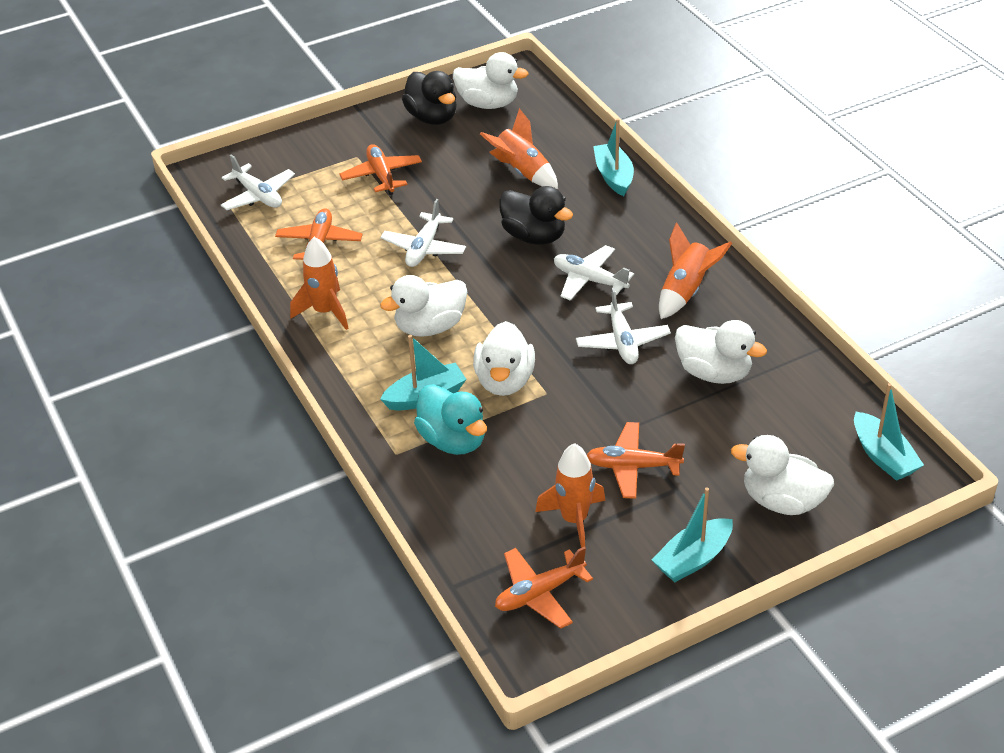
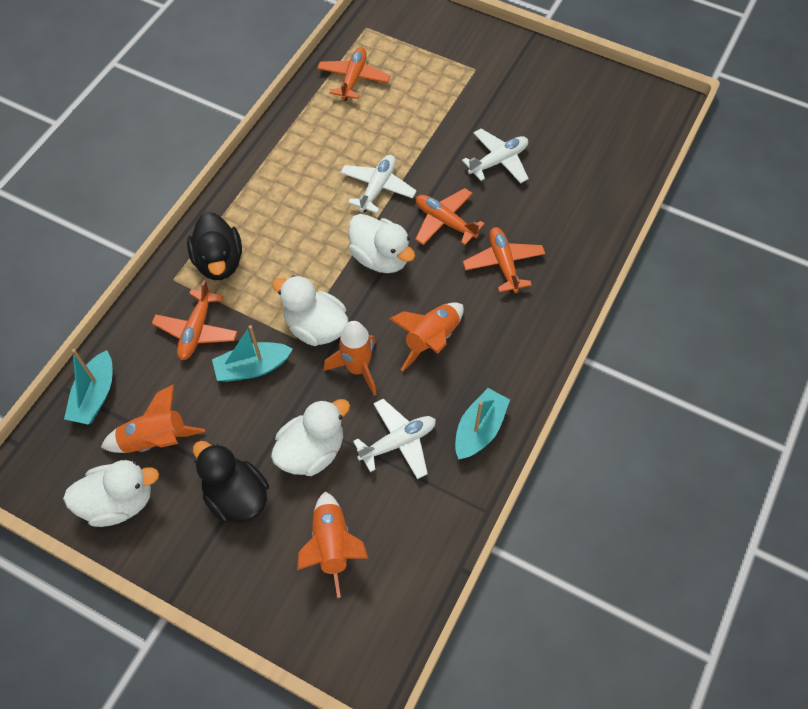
turquoise boat: 4 -> 3
turquoise duck: 1 -> 0
white duck: 5 -> 4
white plane: 4 -> 3

